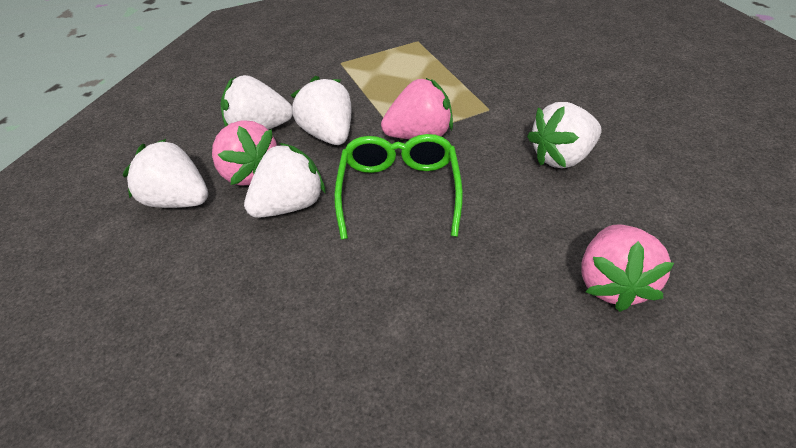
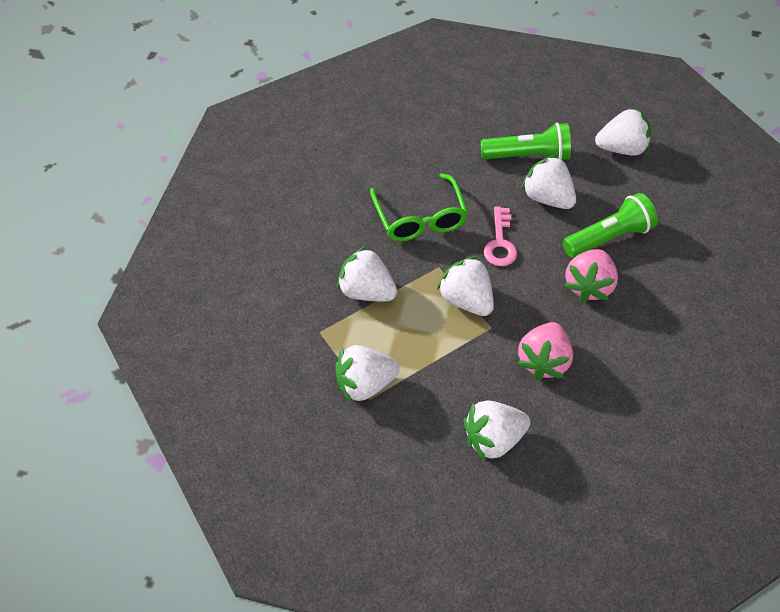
green flashlight: 0 -> 2
pink key: 0 -> 1
pink strawberry: 3 -> 2
white strawberry: 5 -> 6

